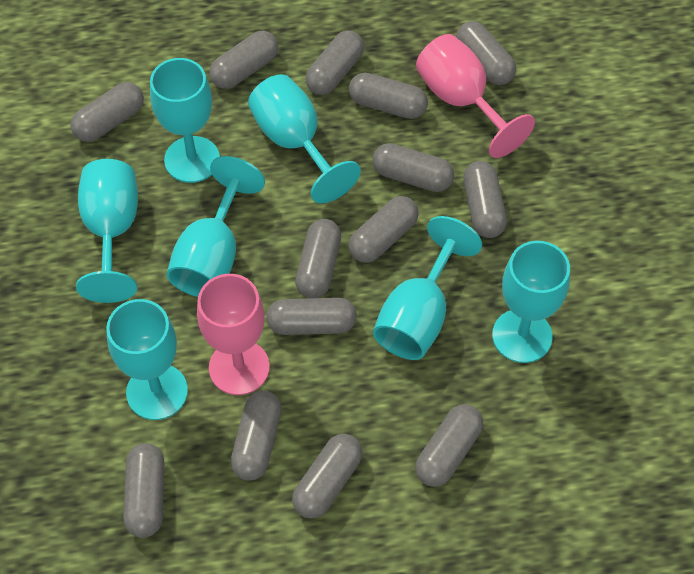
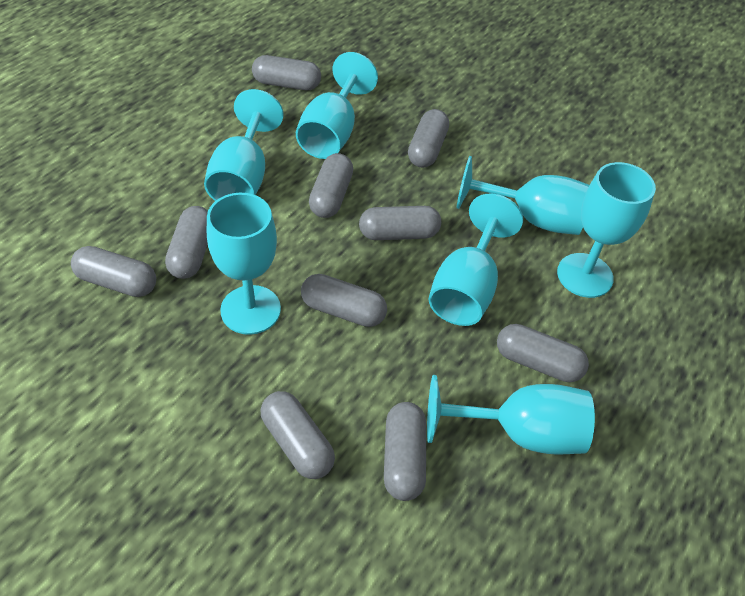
grey capsule: 14 -> 10
pink goblet: 2 -> 0

